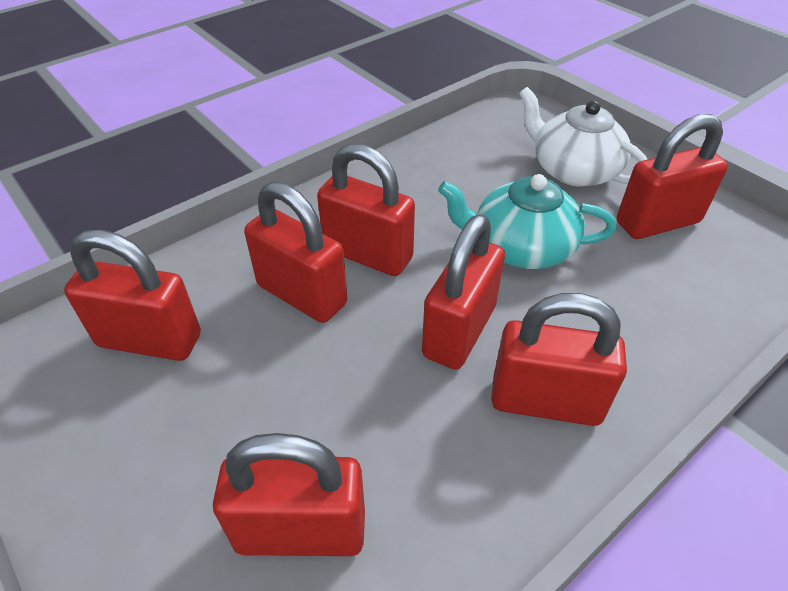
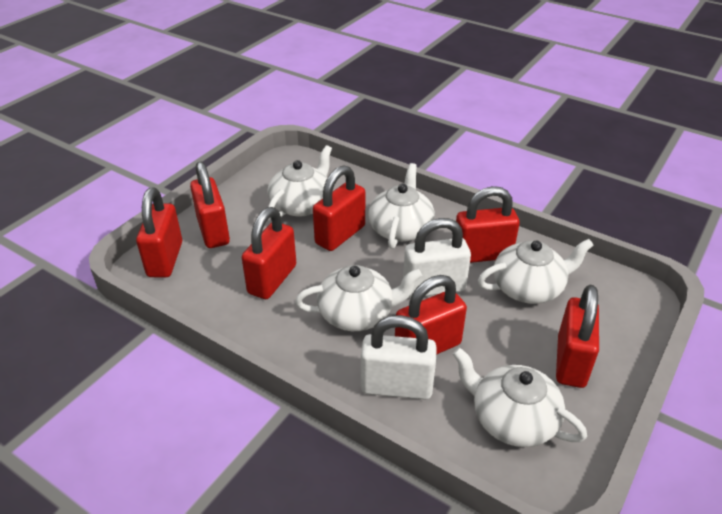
turquoise teapot: 1 -> 0
white padlock: 0 -> 2
white teapot: 1 -> 5

